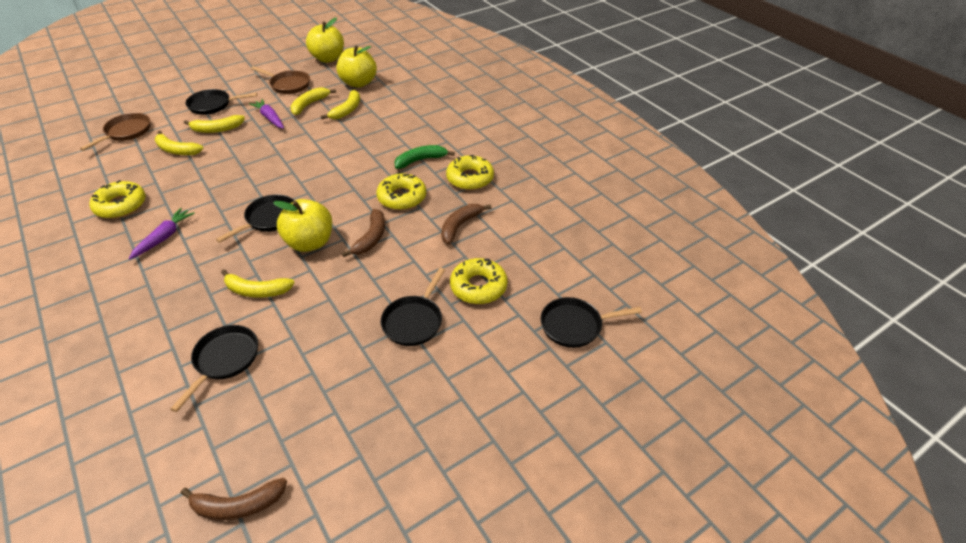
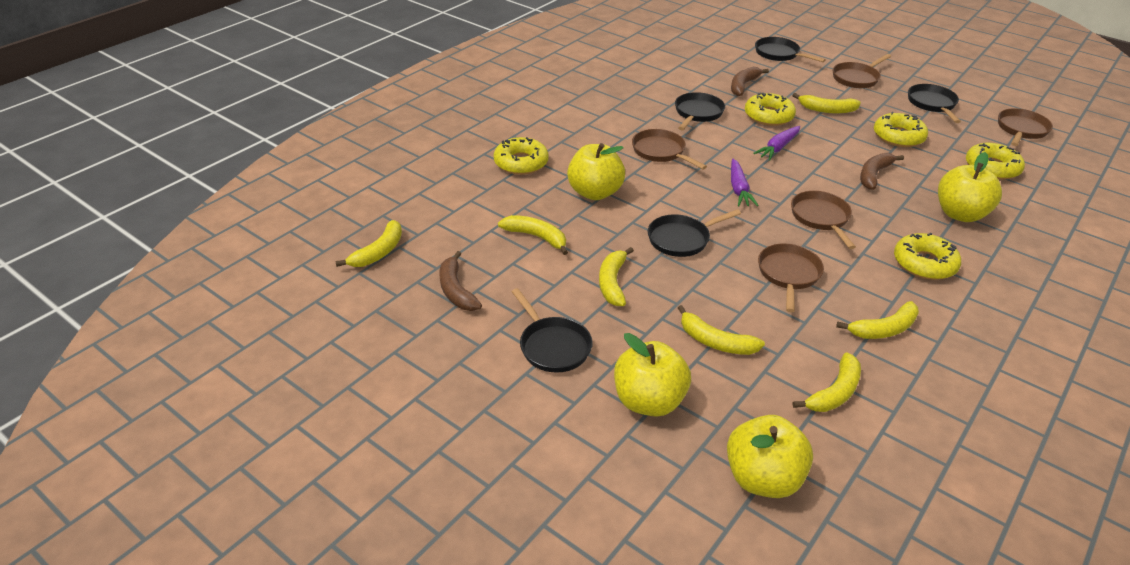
brown pan: 2 -> 5
green banana: 1 -> 0
yellow apple: 3 -> 4
yellow banana: 5 -> 7
yellow donut: 4 -> 5

